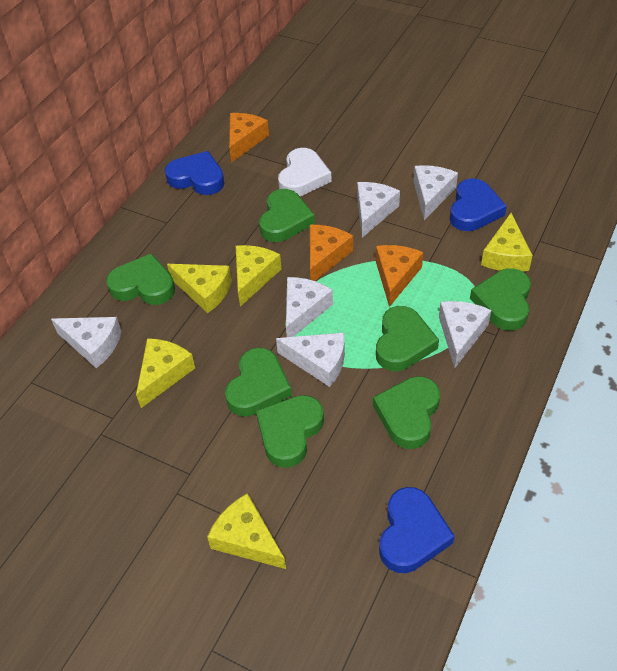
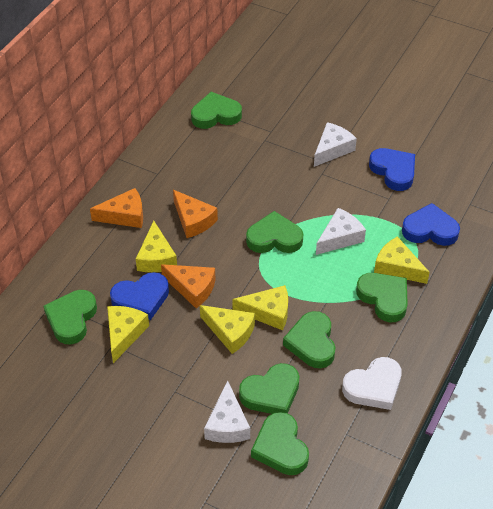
white cheese: 6 -> 3

